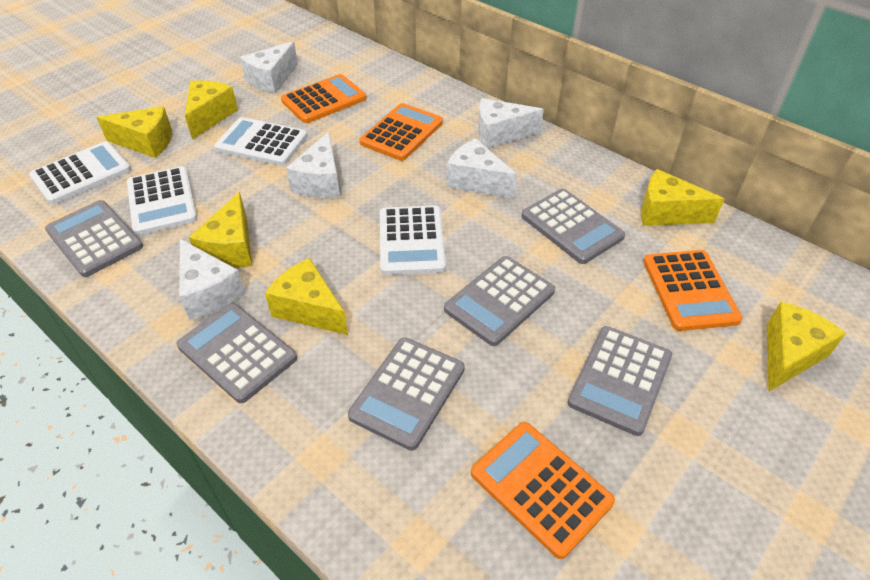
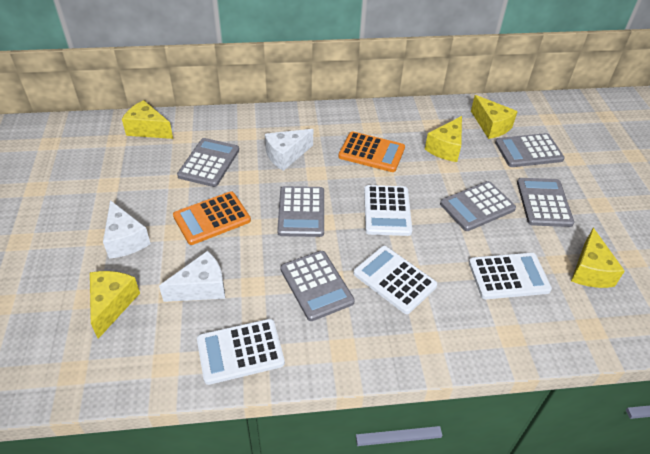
orange calculator: 4 -> 2
white cheese: 5 -> 3
yellow cheese: 6 -> 5

